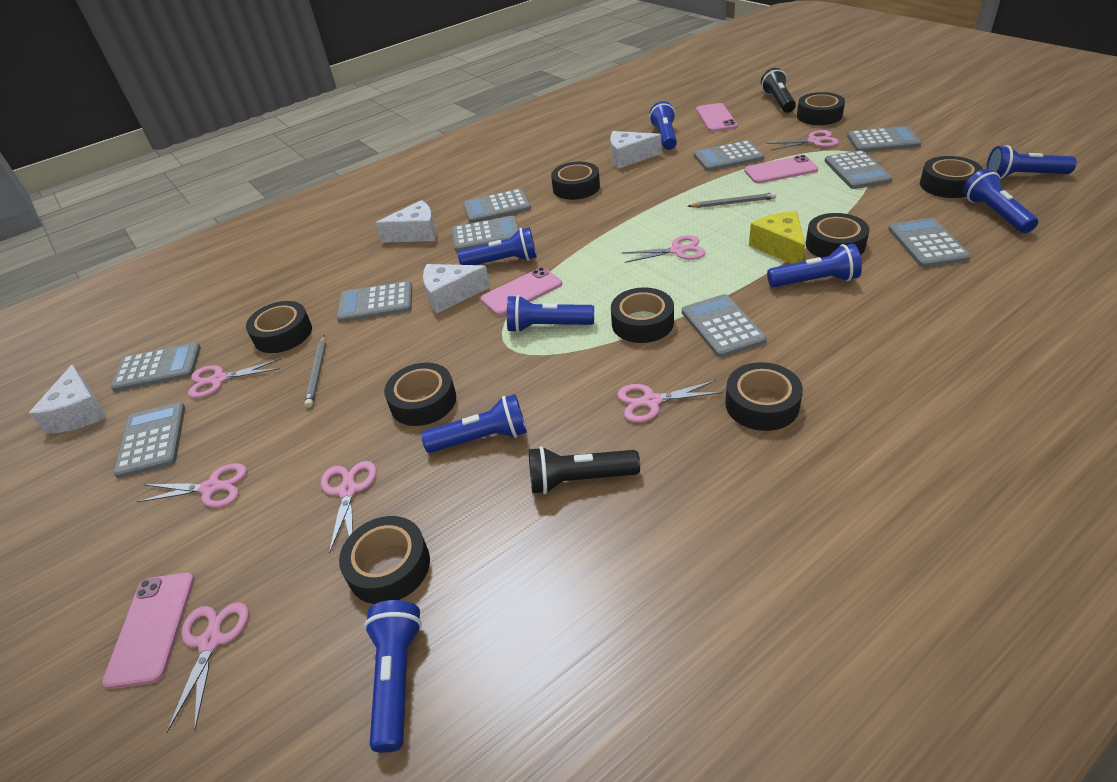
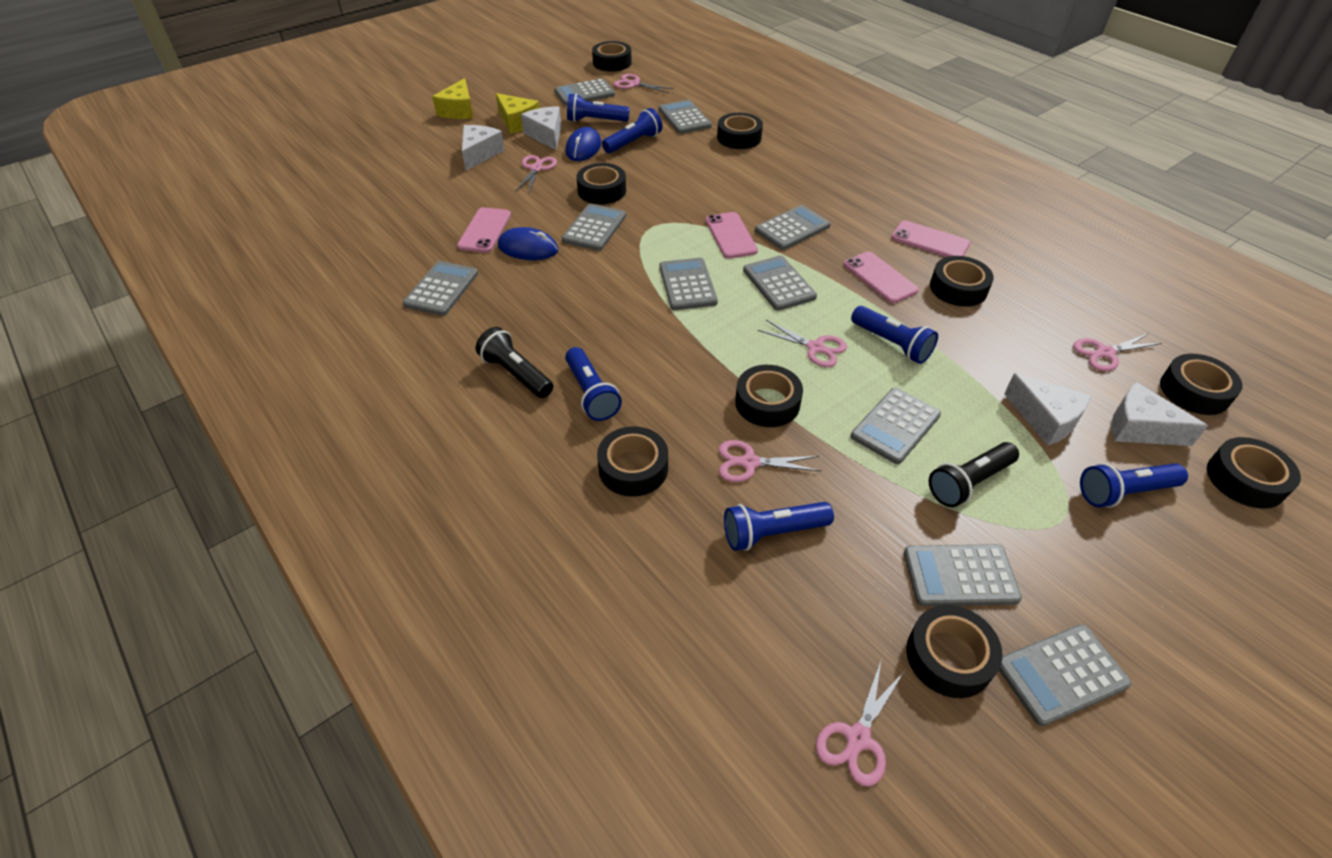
blue flashlight: 8 -> 6
blue mouse: 0 -> 2
grey pencil: 2 -> 0
pink scissors: 7 -> 6
yellow cheese: 1 -> 2

